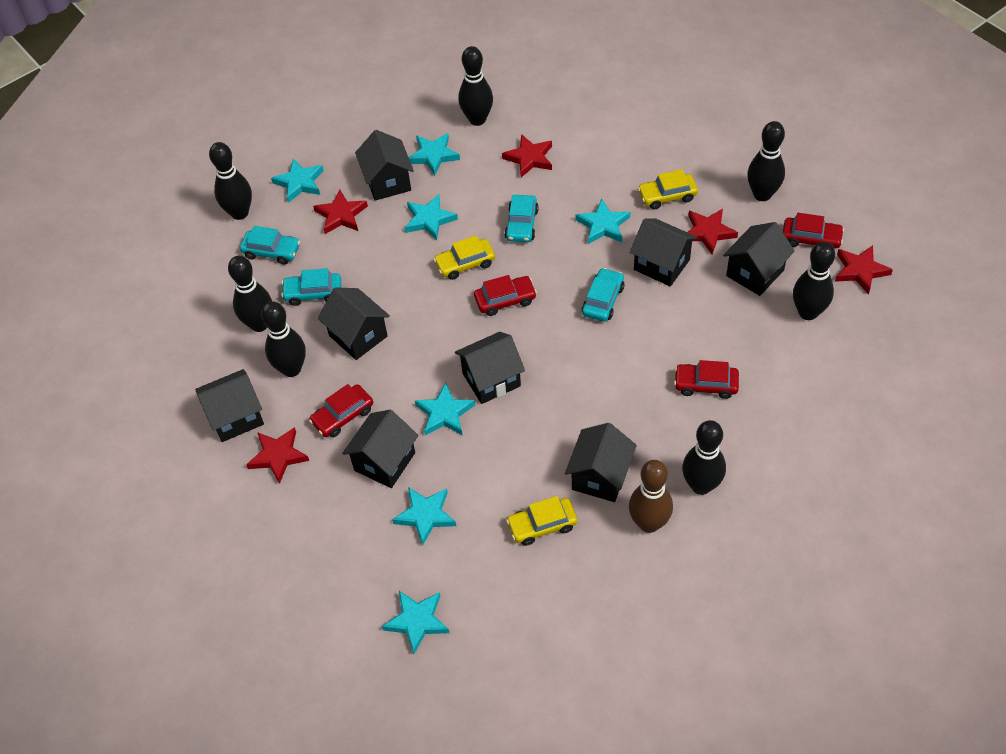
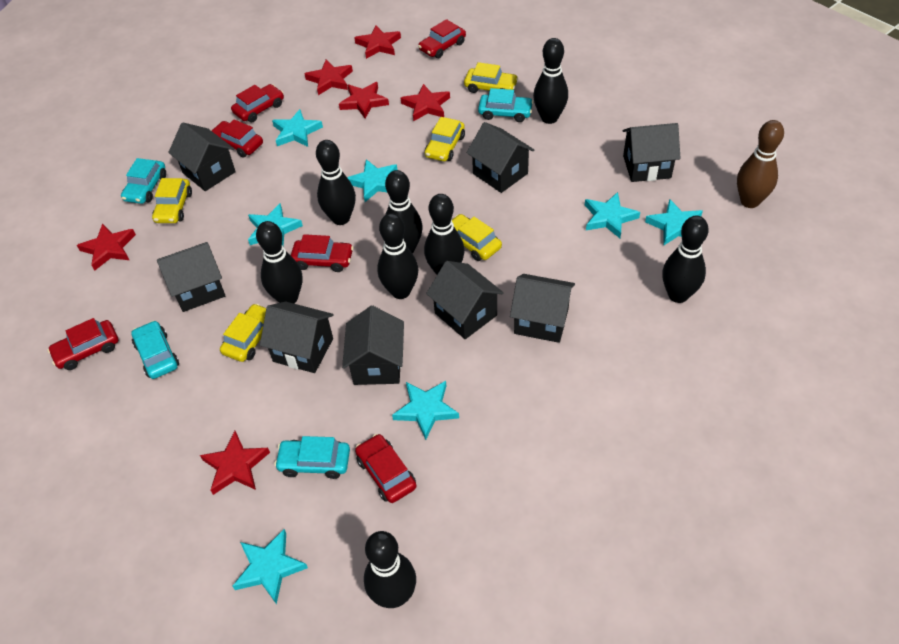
black bowling pin: 7 -> 8
red car: 4 -> 6
red star: 5 -> 6
yellow car: 3 -> 5

